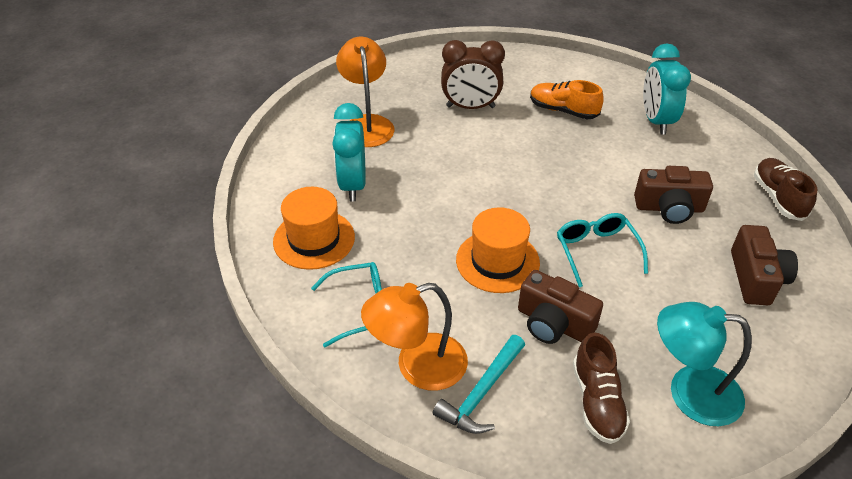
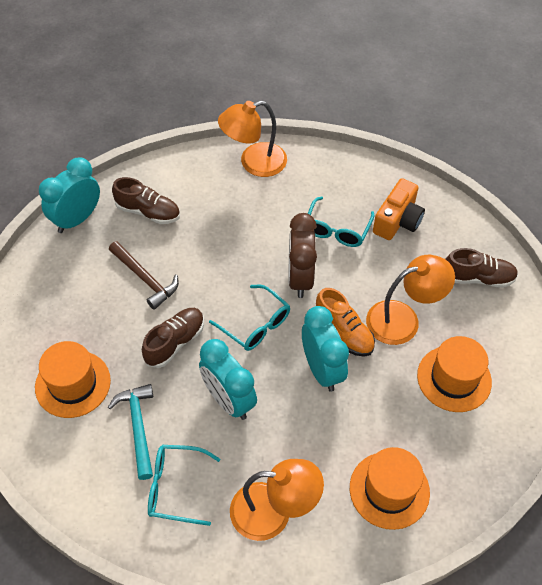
brown camera: 3 -> 0
brown hammer: 0 -> 1
brown shoe: 2 -> 3
orange camera: 0 -> 1
orange hat: 2 -> 3
orange lamp: 2 -> 3
turquoise clock: 2 -> 3
turquoise glasses: 2 -> 3
turquoise lamp: 1 -> 0

